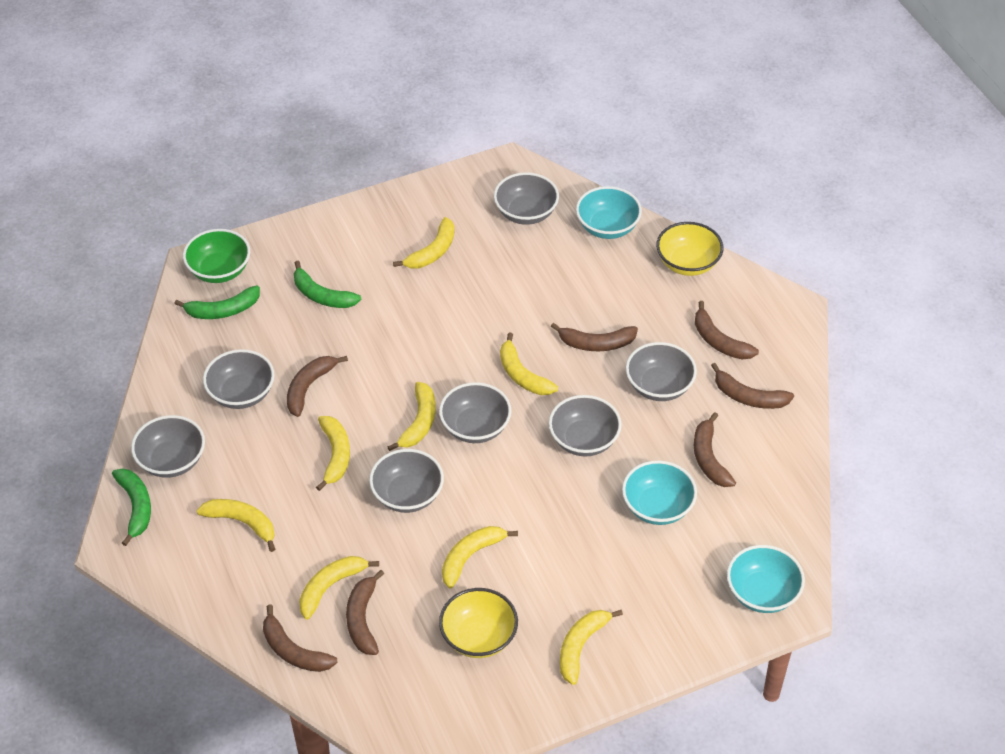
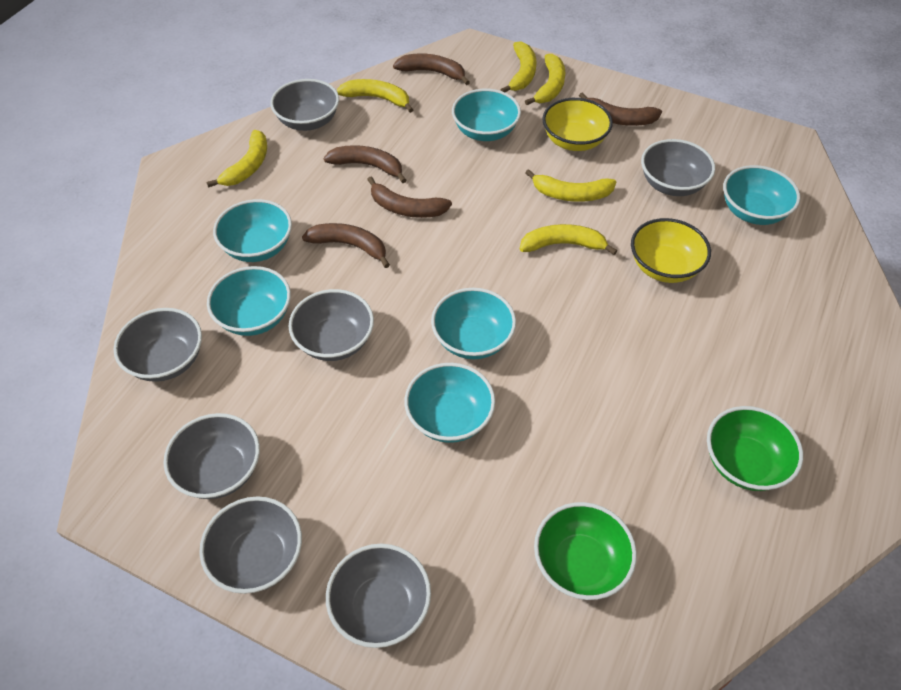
brown banana: 7 -> 5
green banana: 3 -> 0
green bowl: 1 -> 2
turquoise bowl: 3 -> 6
yellow banana: 8 -> 6

